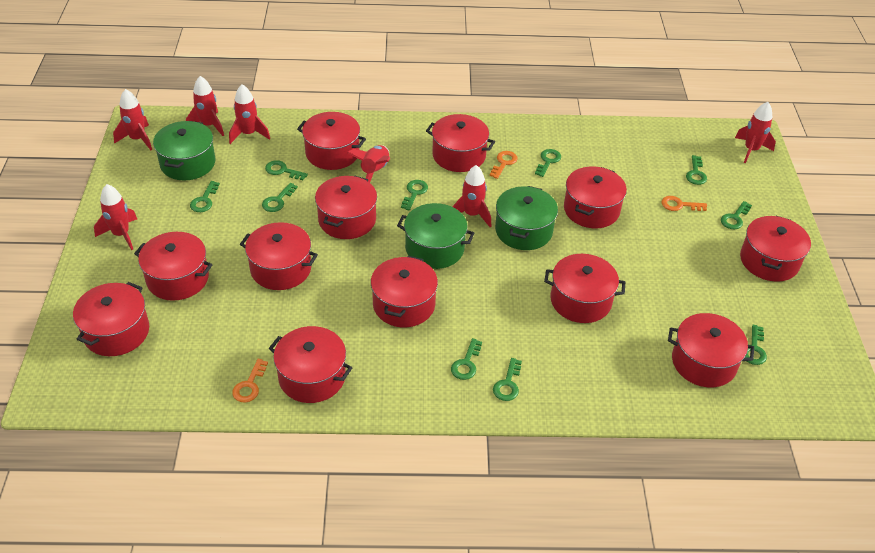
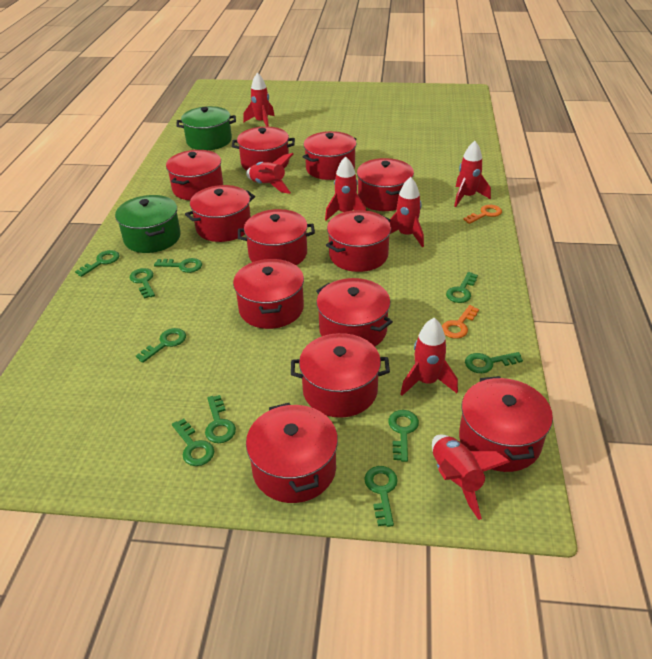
green pot: 3 -> 2
orange key: 3 -> 2

